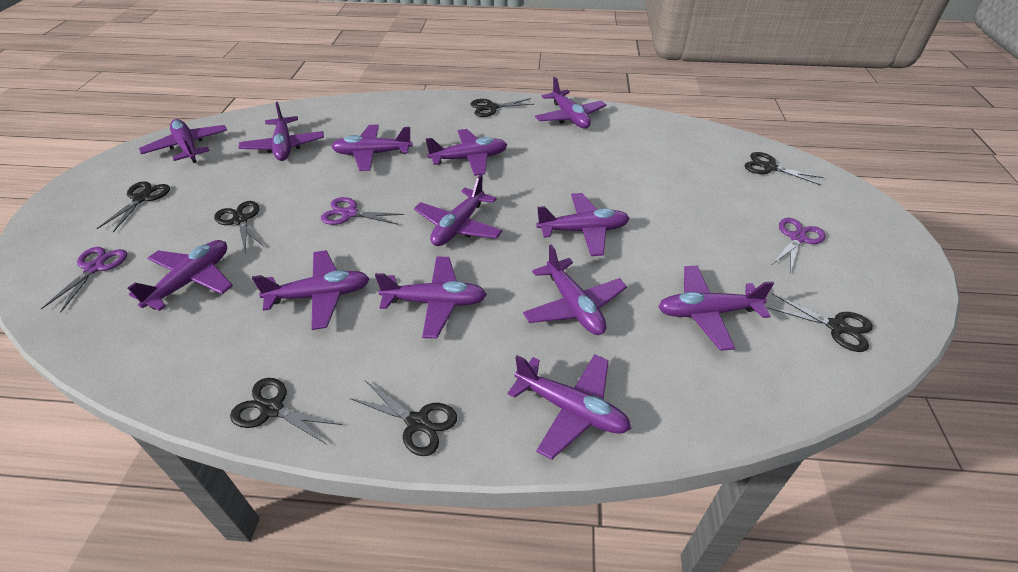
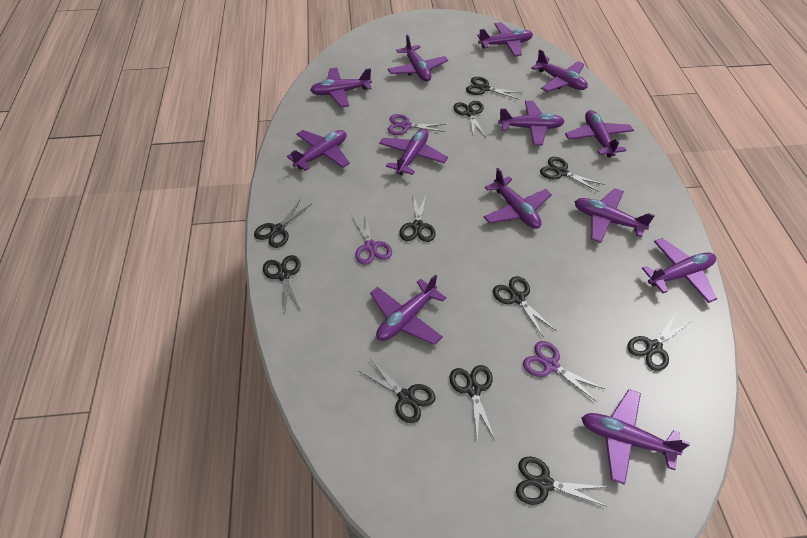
black scissors: 7 -> 11

